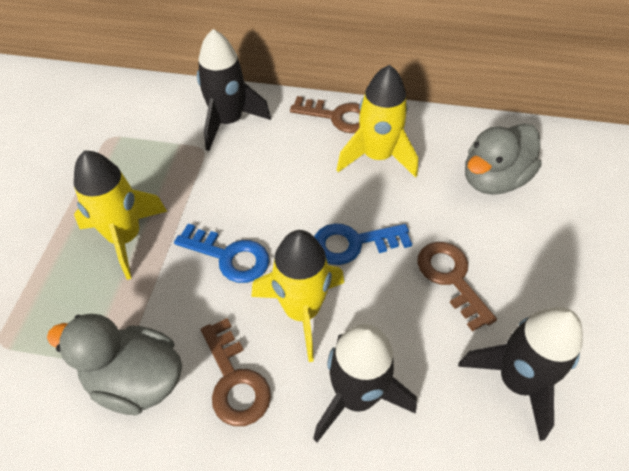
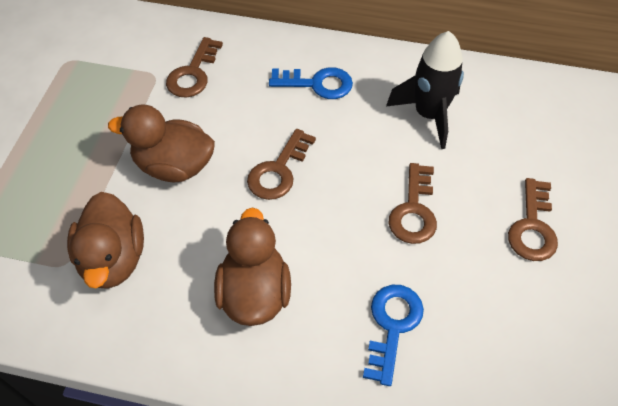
black rocket: 3 -> 1
brown duck: 0 -> 3
brown key: 3 -> 4
grey duck: 2 -> 0
yellow rocket: 3 -> 0

